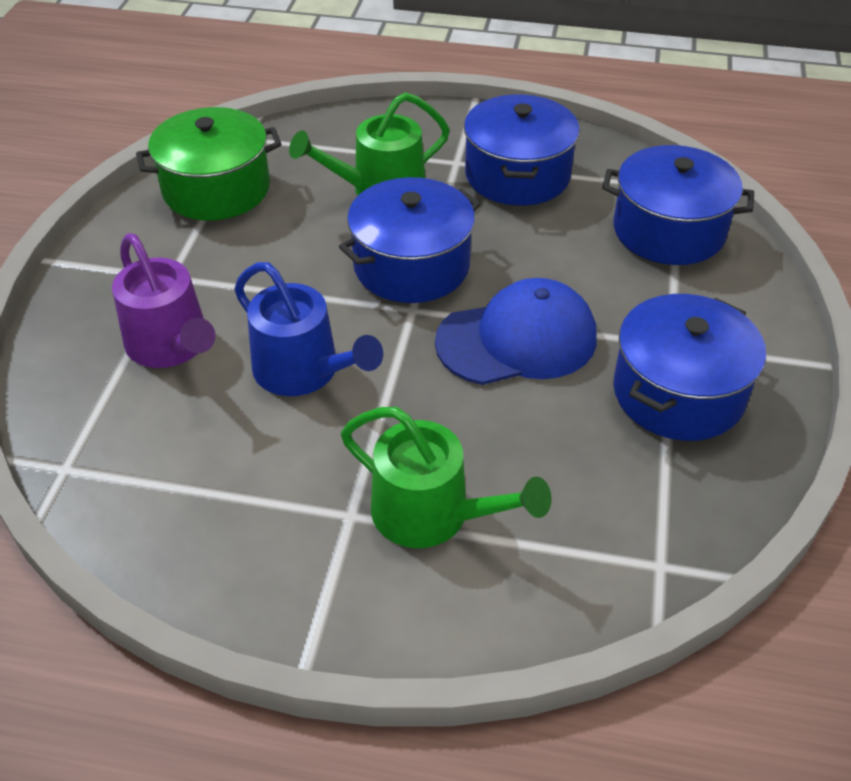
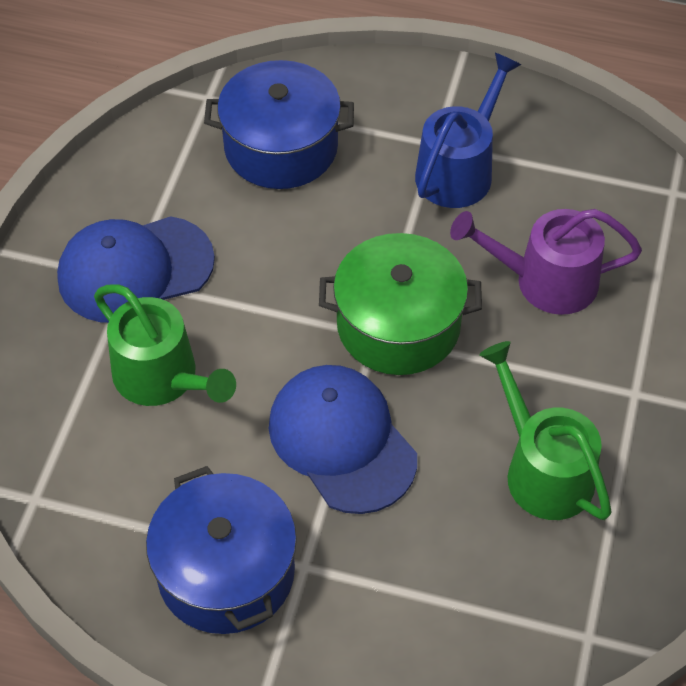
blue cap: 1 -> 2
blue pot: 4 -> 2

